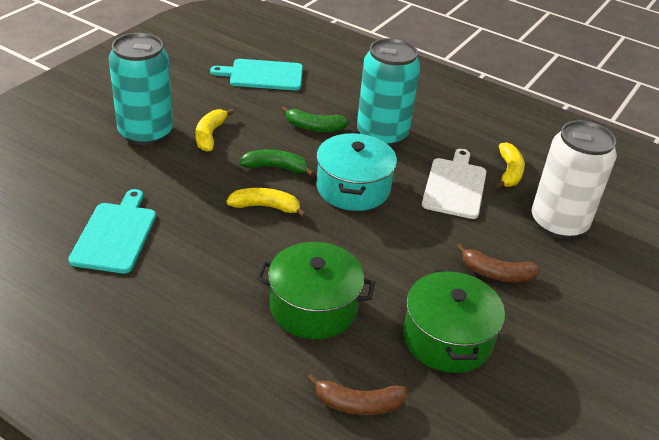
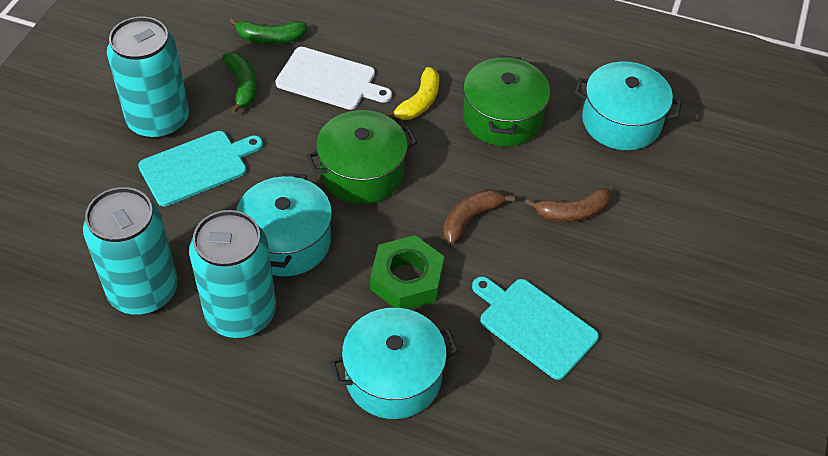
green nut: 0 -> 1
turquoise can: 2 -> 3
turquoise pot: 1 -> 3
white can: 1 -> 0
yellow banana: 3 -> 1

